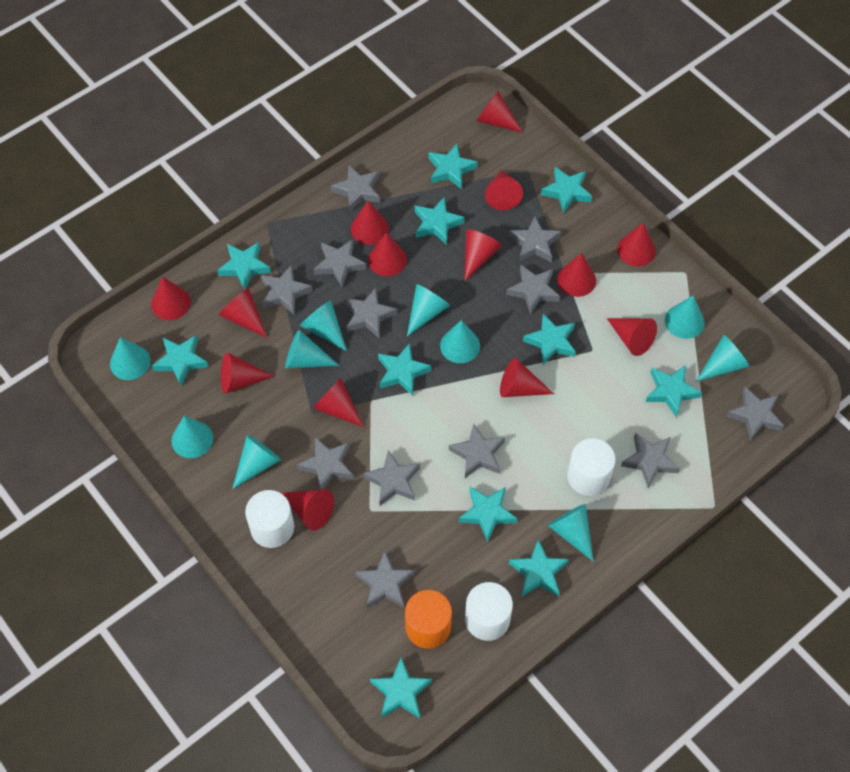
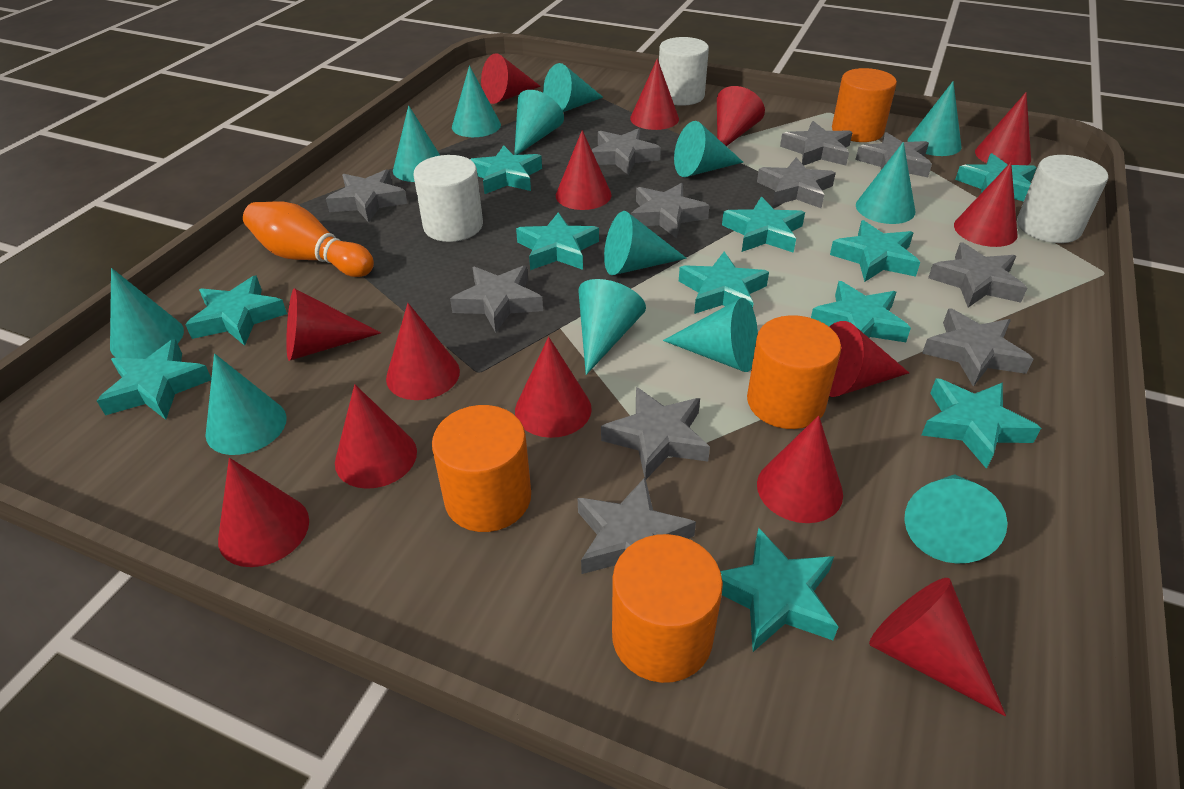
grey star: 12 -> 11
orange bowling pin: 0 -> 1
orange cylinder: 1 -> 4
turquoise cone: 10 -> 13

